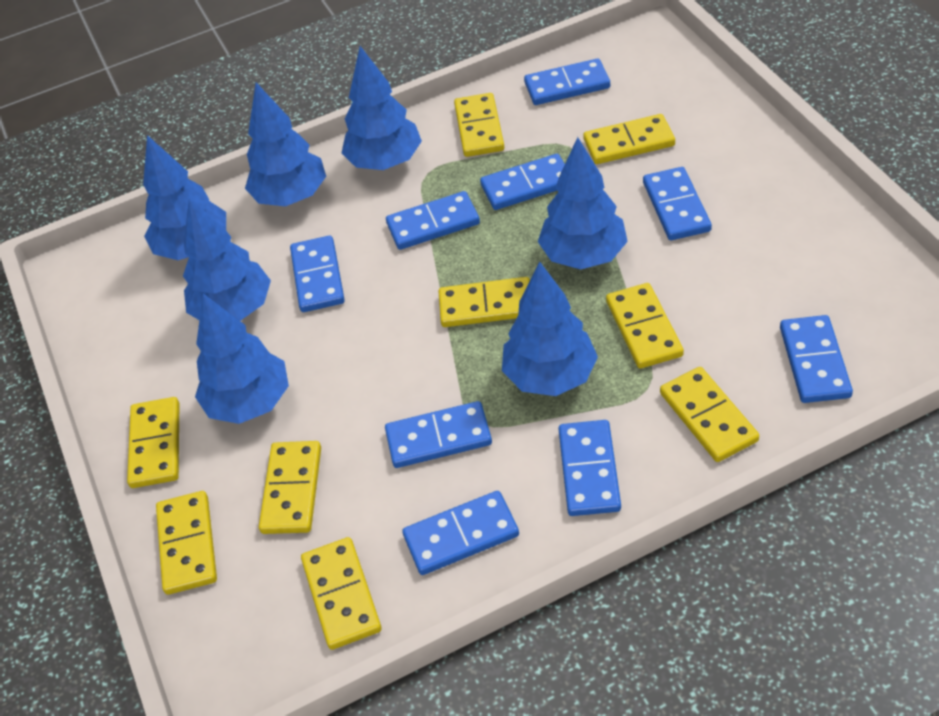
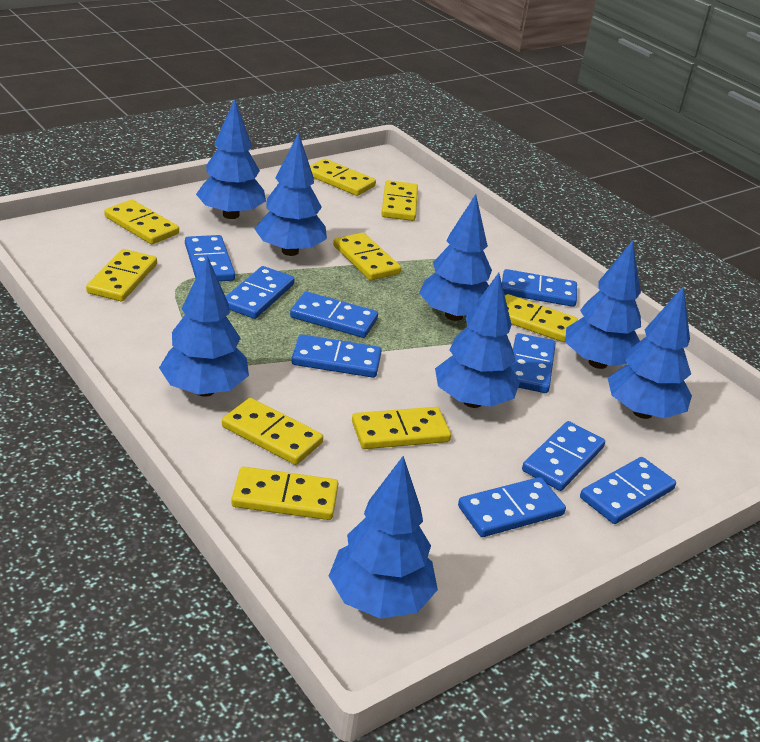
blue tree: 7 -> 8

